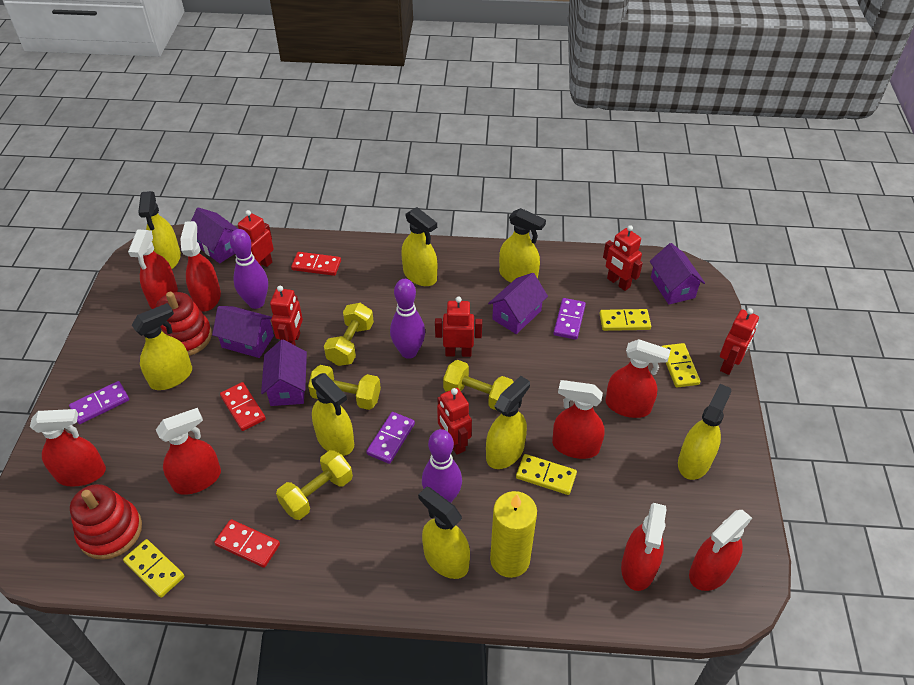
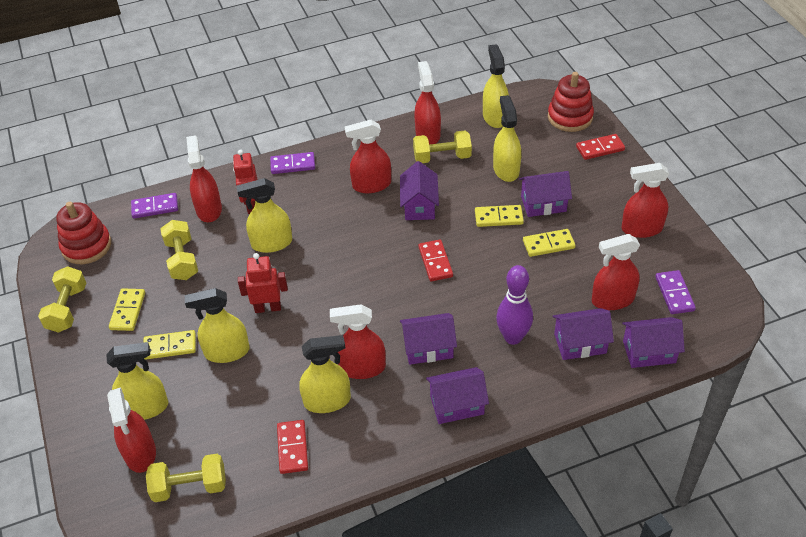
purple bowling pin: 3 -> 1
purple house: 5 -> 6
red robot: 6 -> 2
red spray bottle: 8 -> 7
yellow candle: 1 -> 0
yellow spray bottle: 8 -> 6

